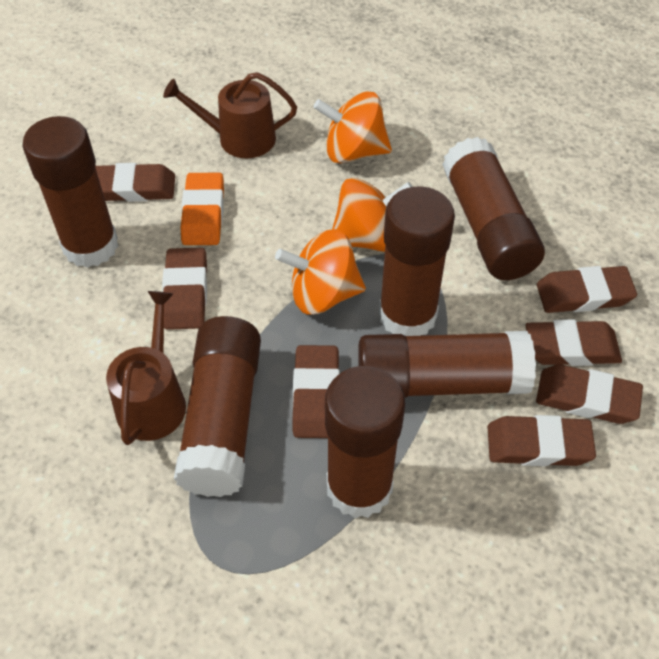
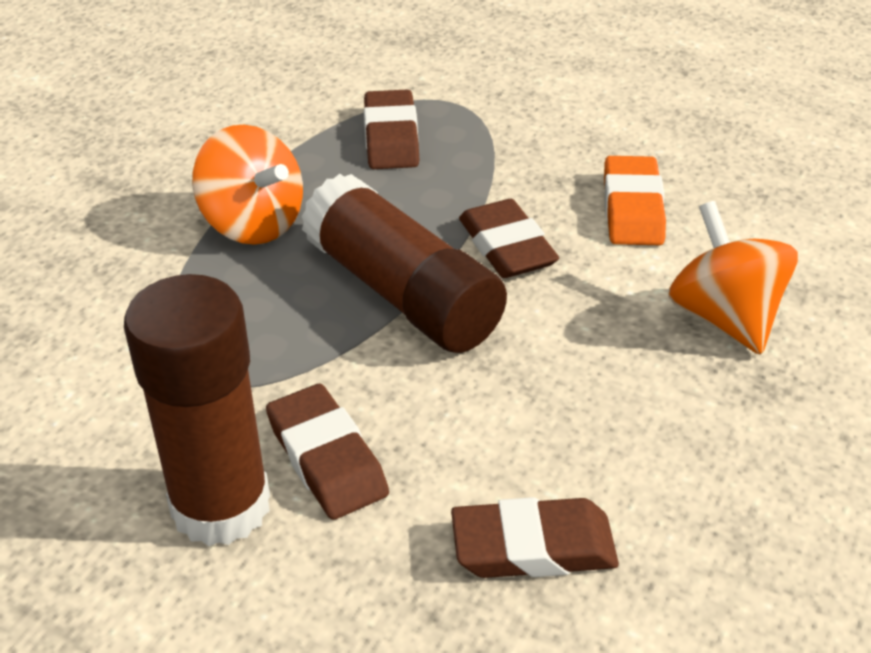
brown eraser: 7 -> 4
brown glue stick: 6 -> 2
brown watering can: 2 -> 0
orange spinning top: 3 -> 2

